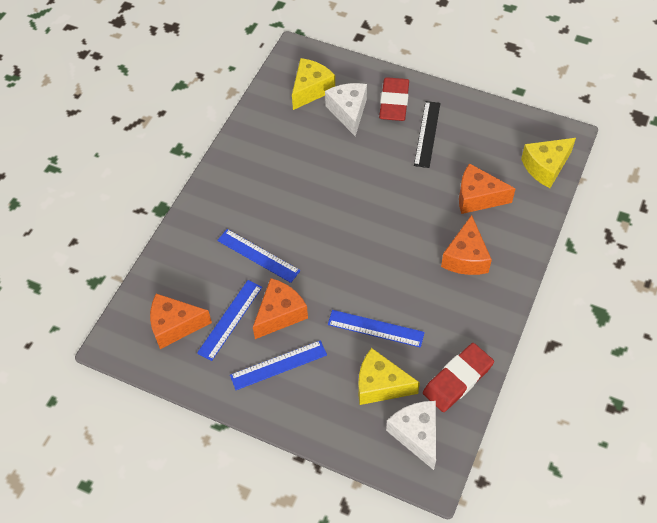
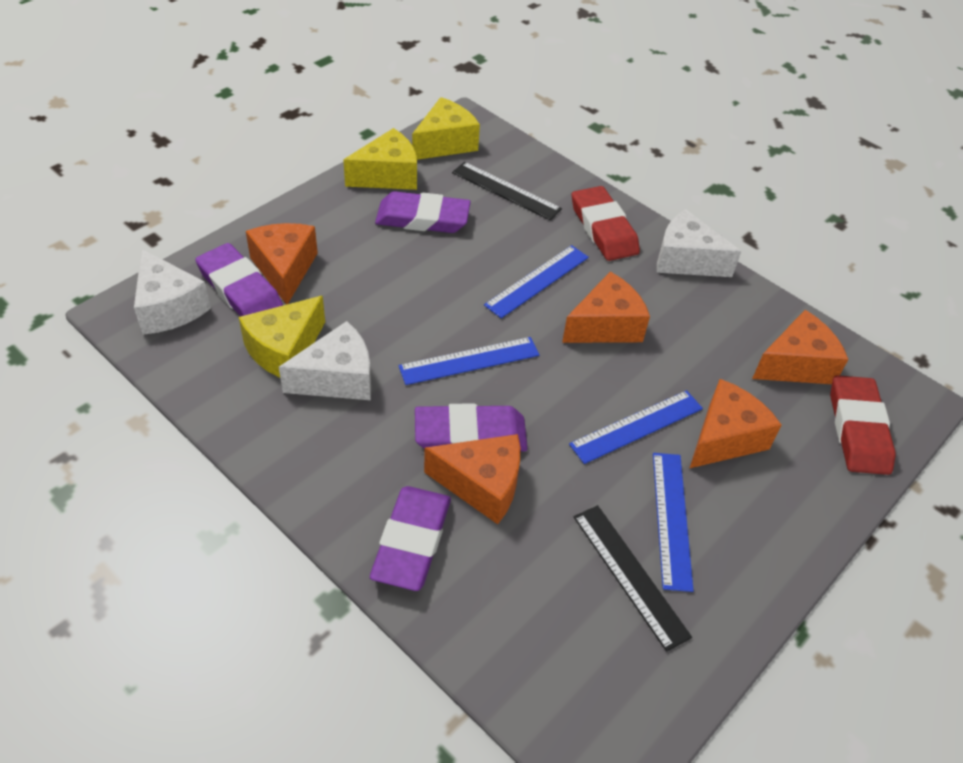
black ruler: 1 -> 2
orange cheese: 4 -> 5
purple eraser: 0 -> 4
white cheese: 2 -> 3

